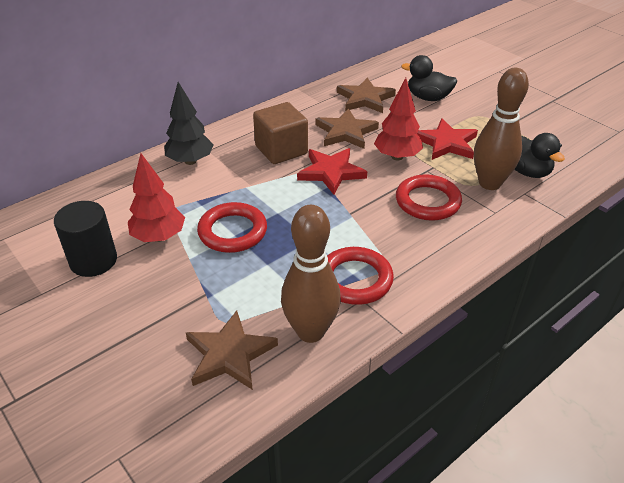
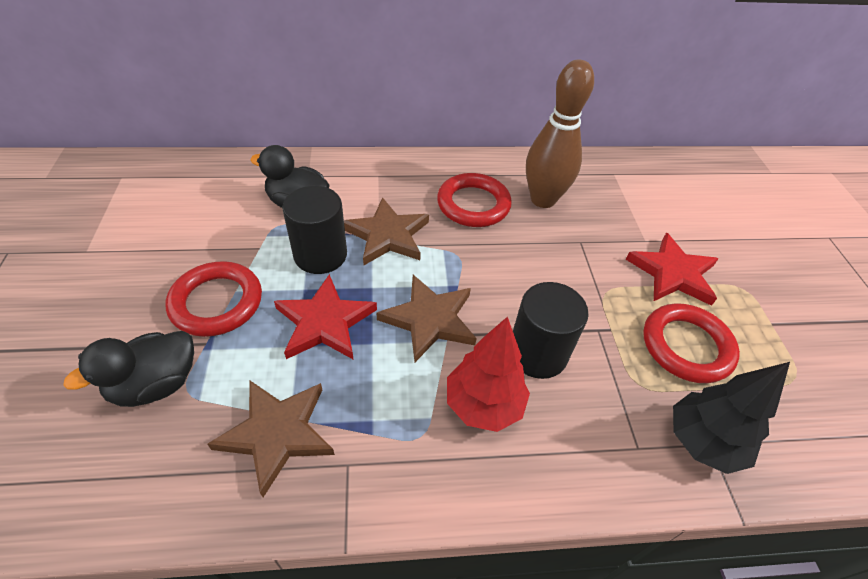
black cylinder: 1 -> 2
brown bowling pin: 2 -> 1
brown cube: 1 -> 0
red tree: 2 -> 1

